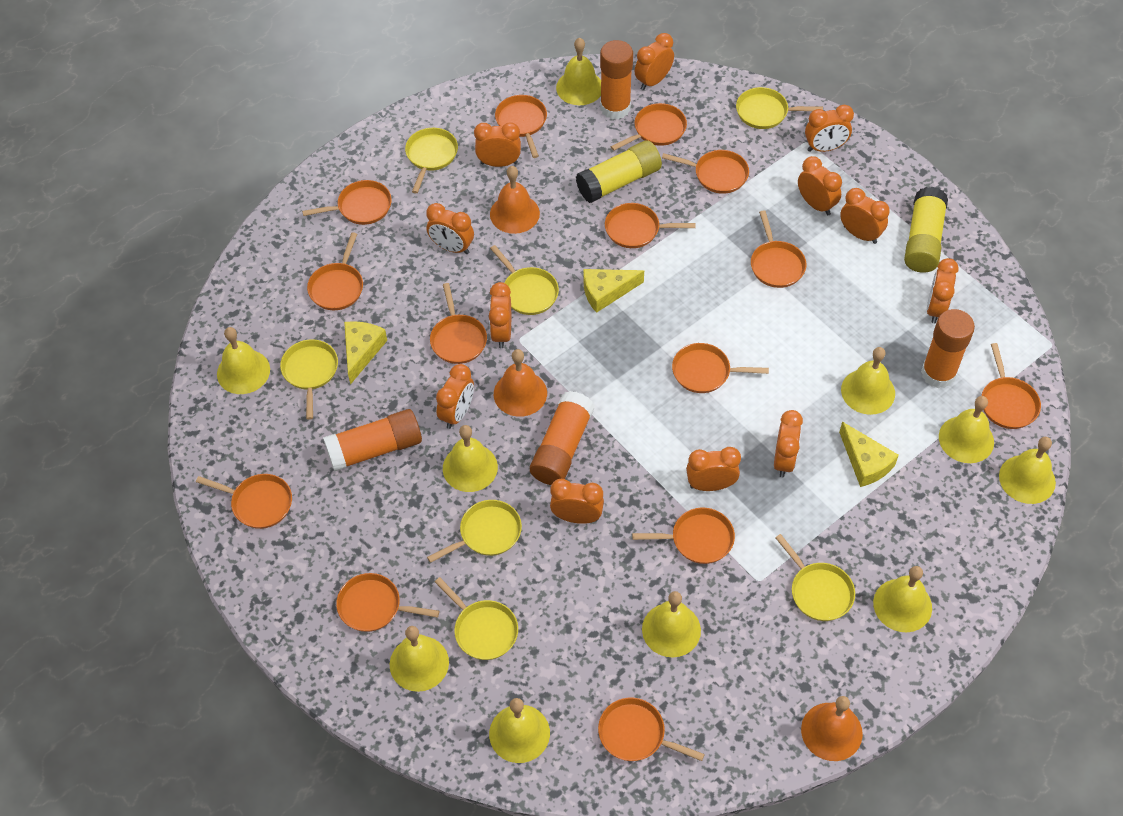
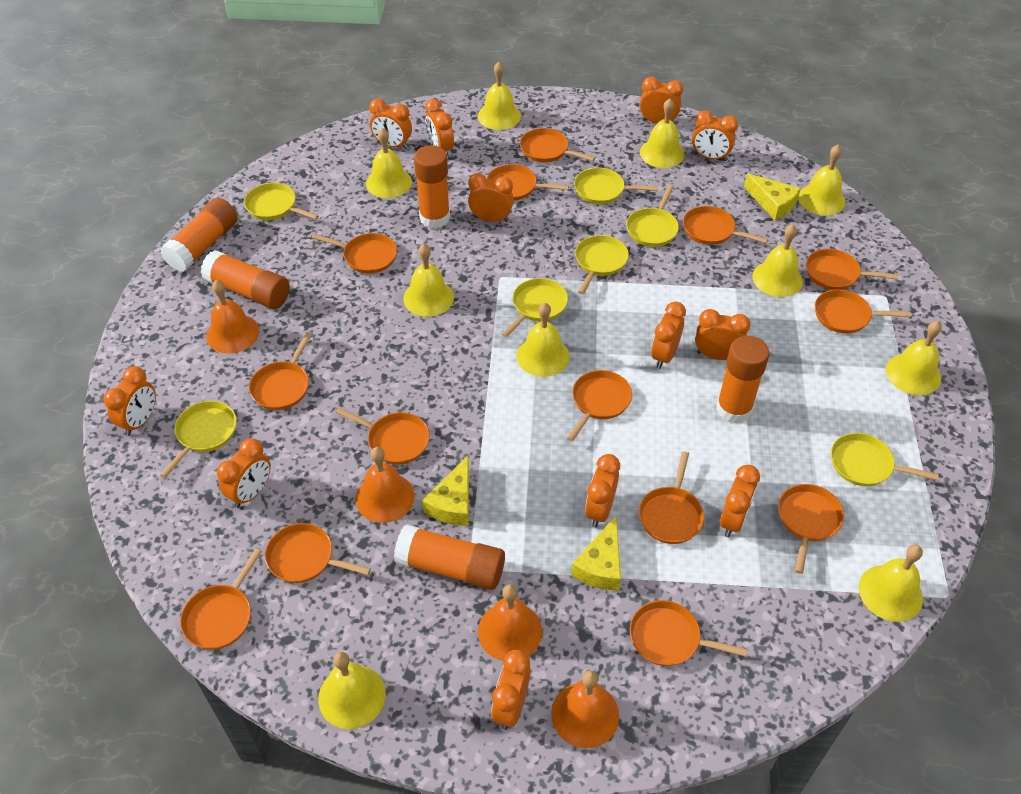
orange bell: 3 -> 4
orange glue stick: 4 -> 5
yellow glue stick: 2 -> 0

